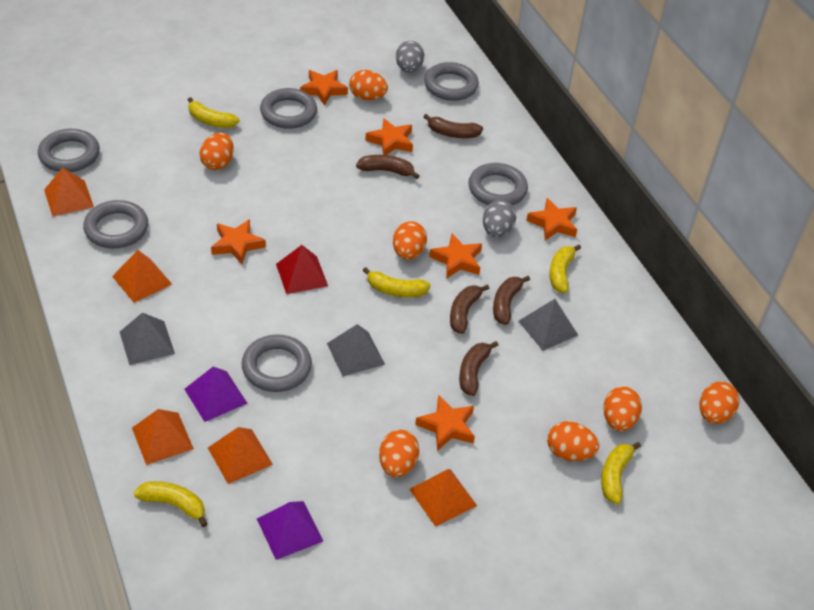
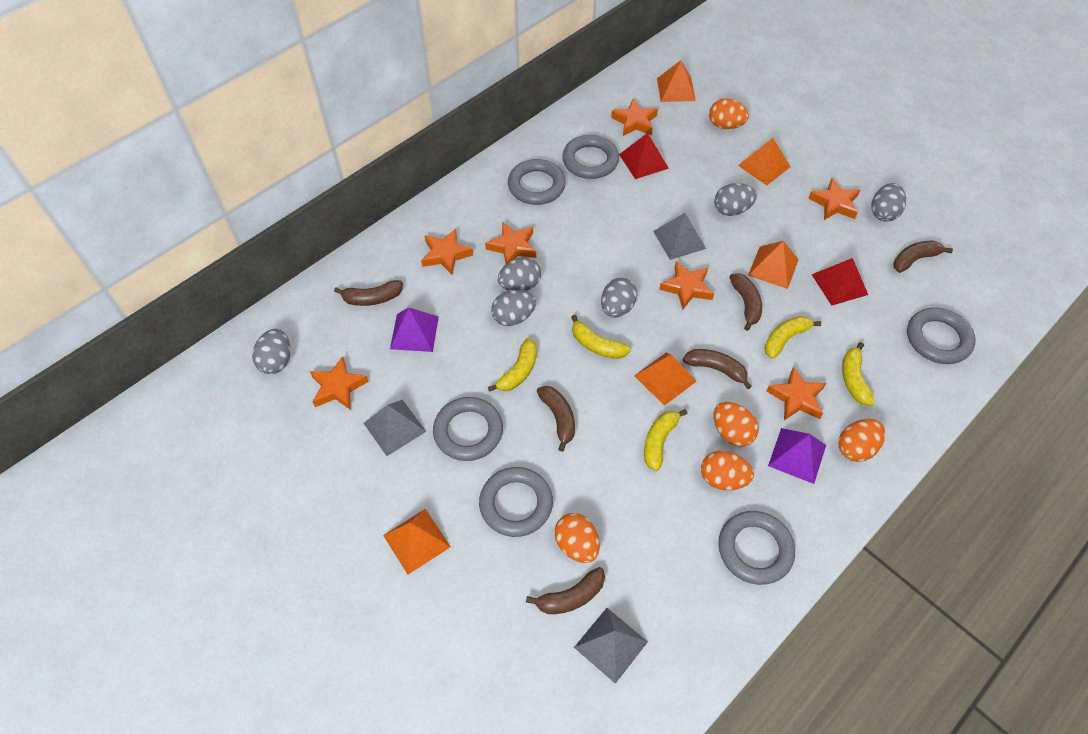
brown banana: 5 -> 6
grey egg: 2 -> 6
orange egg: 7 -> 5
orange star: 6 -> 7
red pyramid: 1 -> 2

